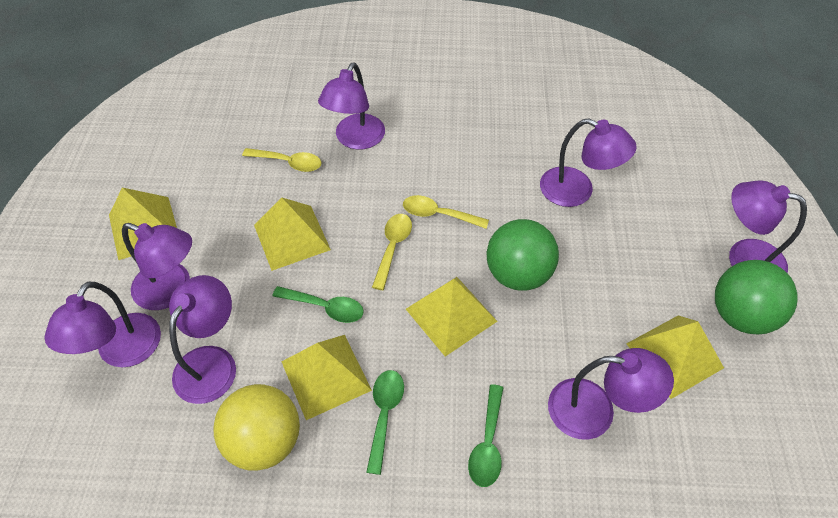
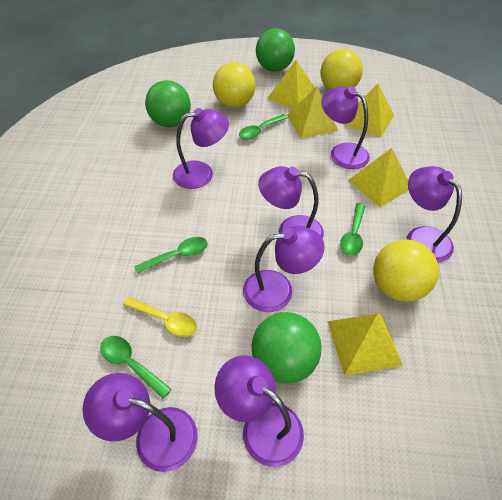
green ball: 2 -> 3
green spoon: 3 -> 4
yellow ball: 1 -> 3
yellow spoon: 3 -> 1

